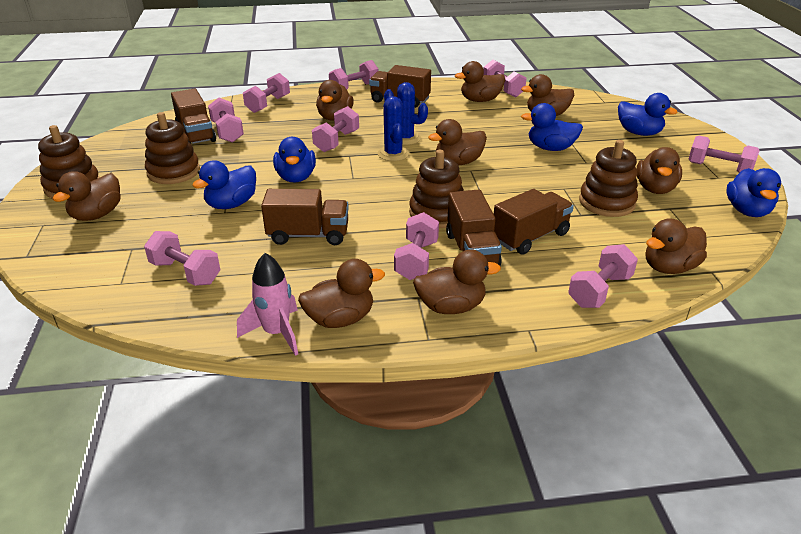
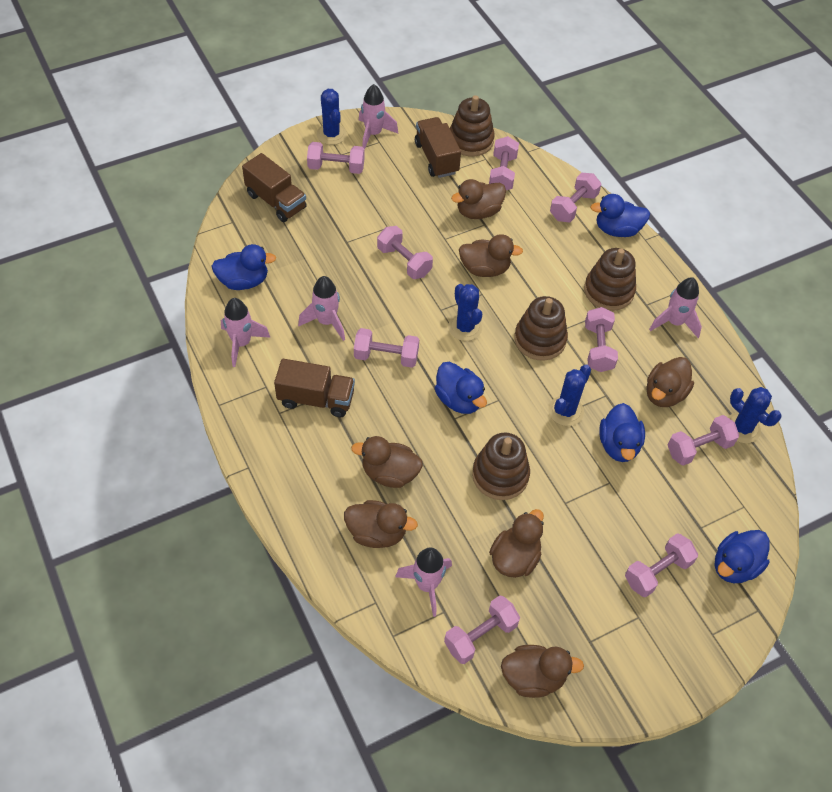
blue cactus: 2 -> 4
brown duck: 9 -> 7
brown truck: 5 -> 3
pink rocket: 1 -> 5

